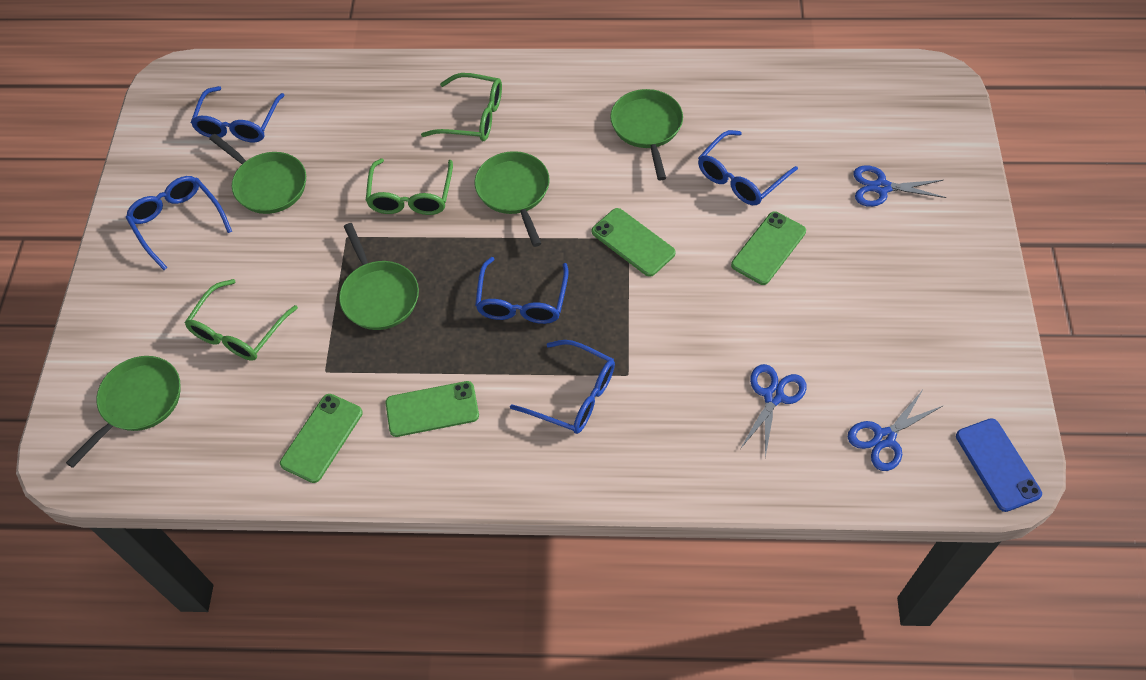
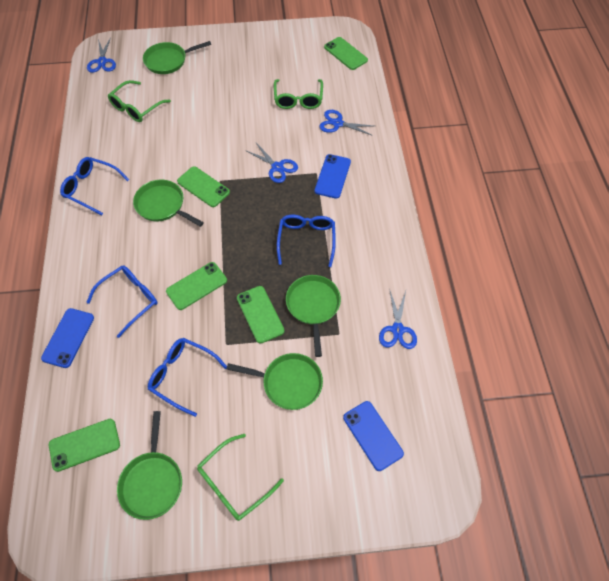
blue glasses: 5 -> 4
blue phone: 1 -> 3
blue scissors: 3 -> 4
green phone: 4 -> 5

